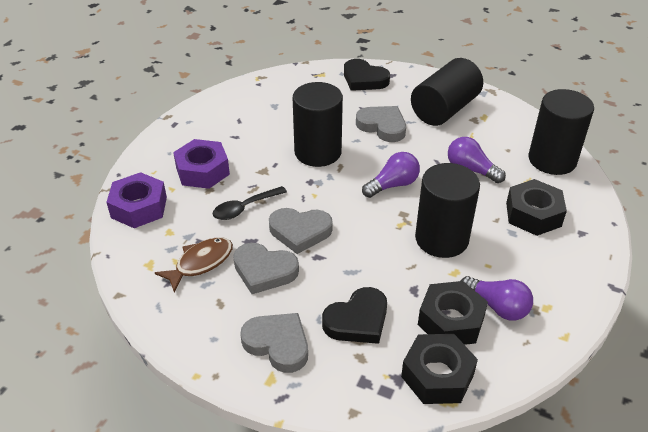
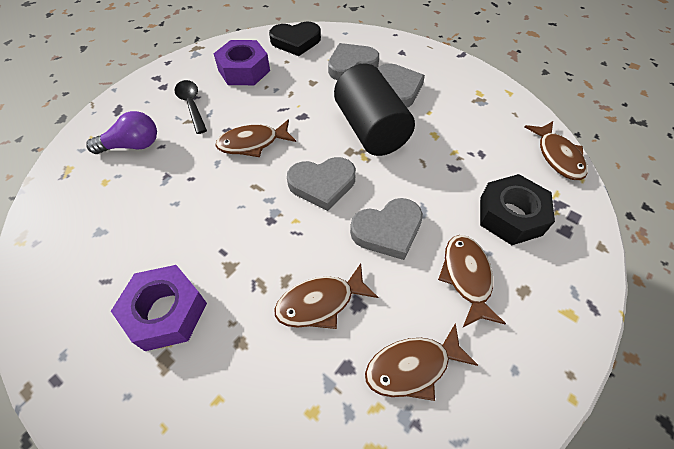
black cylinder: 4 -> 1
black heart: 2 -> 1
black nut: 3 -> 1
brown fish: 1 -> 5
purple light bulb: 3 -> 1

